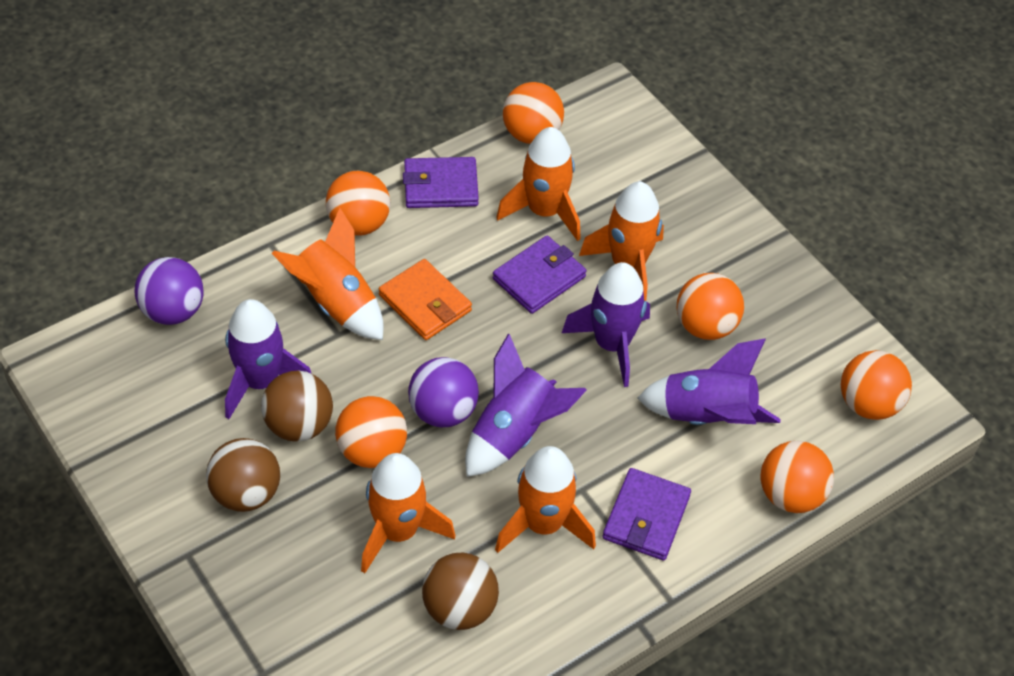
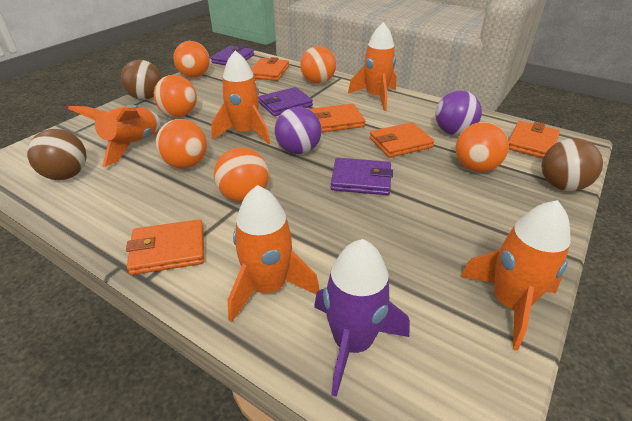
orange wallet: 1 -> 5
purple rocket: 4 -> 1

